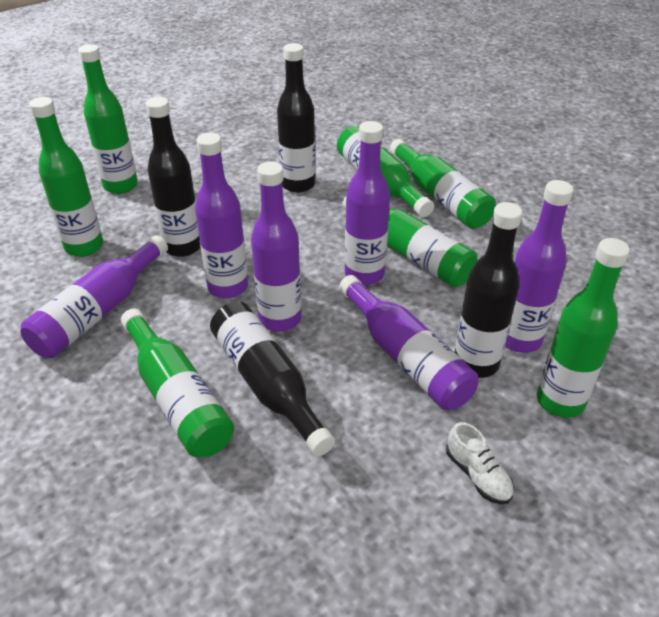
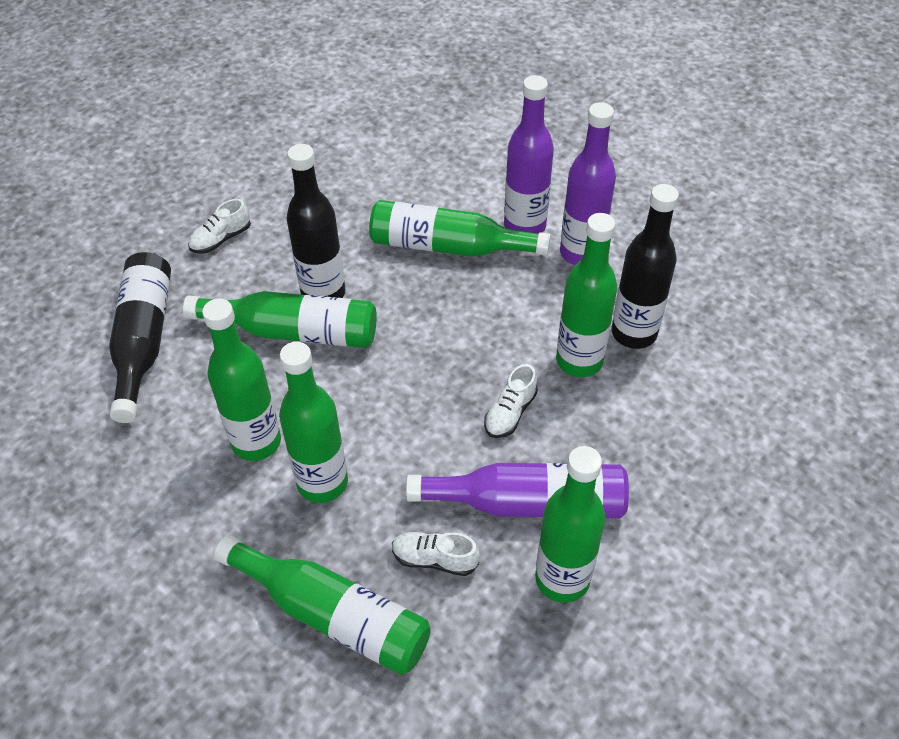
black bottle: 4 -> 3
purple bottle: 6 -> 3
white shoe: 1 -> 3

